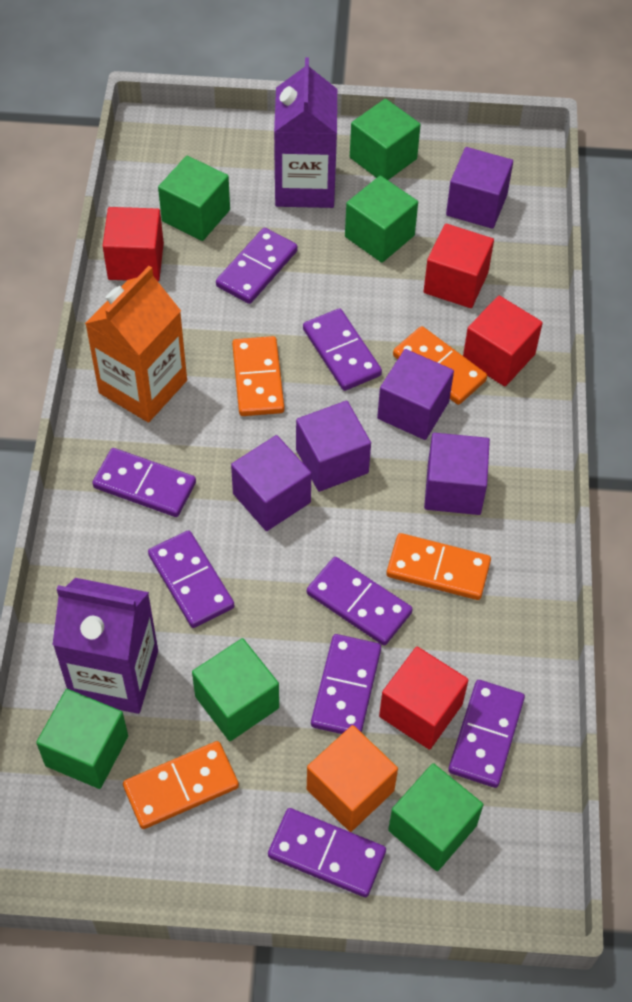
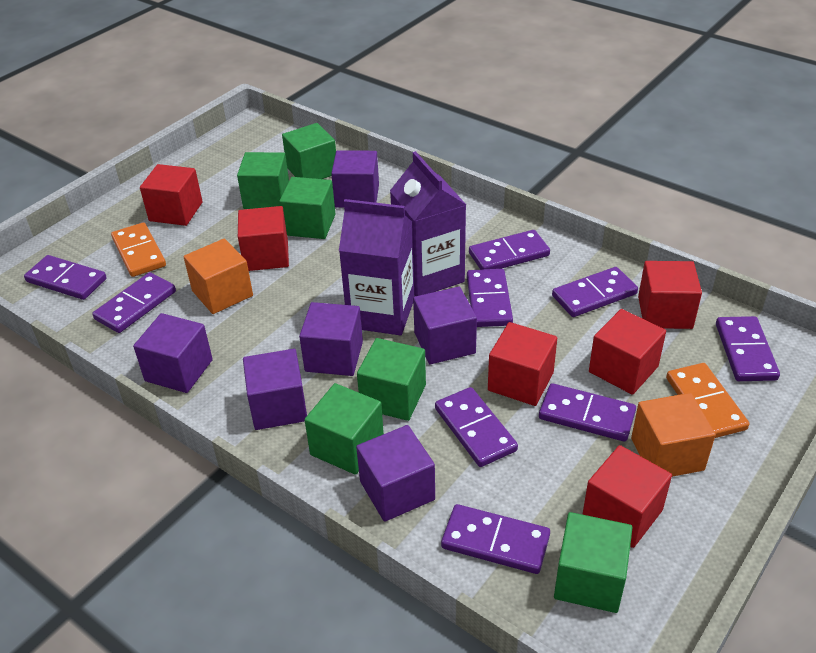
orange carton: 1 -> 0
orange cube: 1 -> 2
orange domino: 4 -> 2
purple cube: 5 -> 6
purple domino: 8 -> 9
red cube: 4 -> 6

